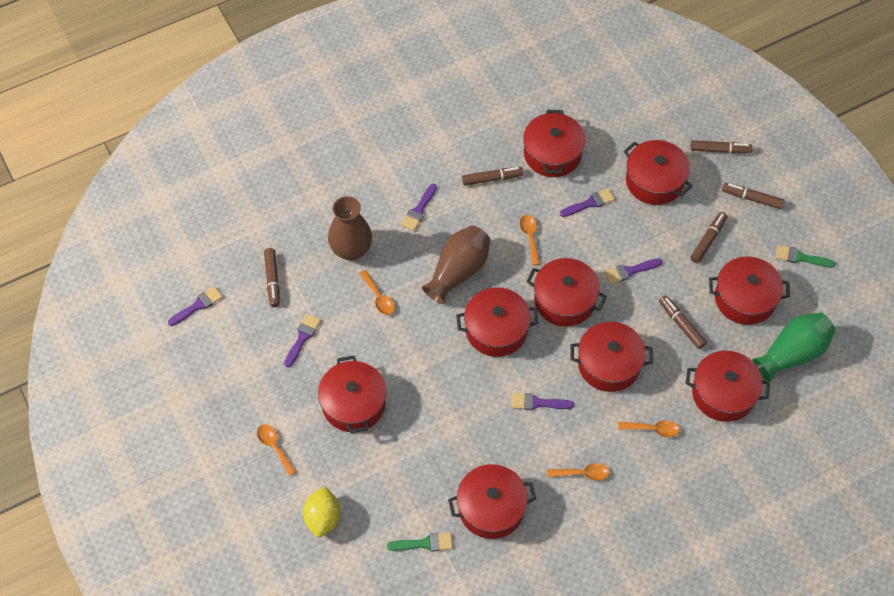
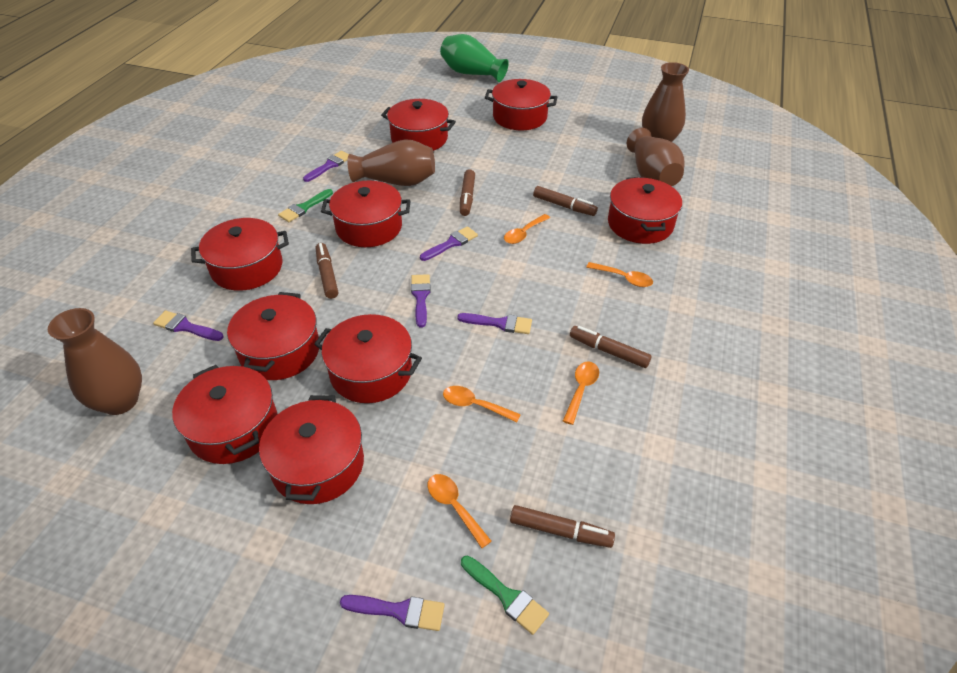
brown marker: 6 -> 5
brown vase: 2 -> 4
yellow lemon: 1 -> 0

